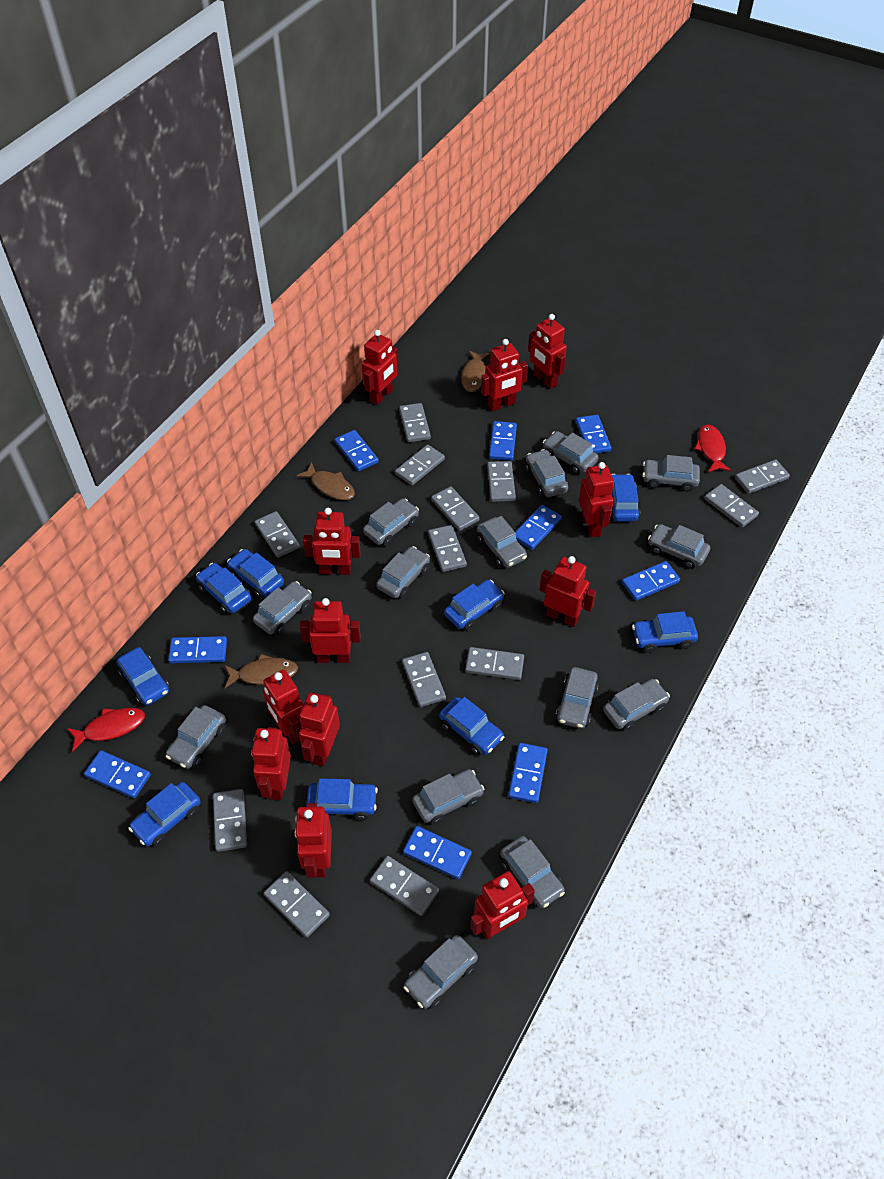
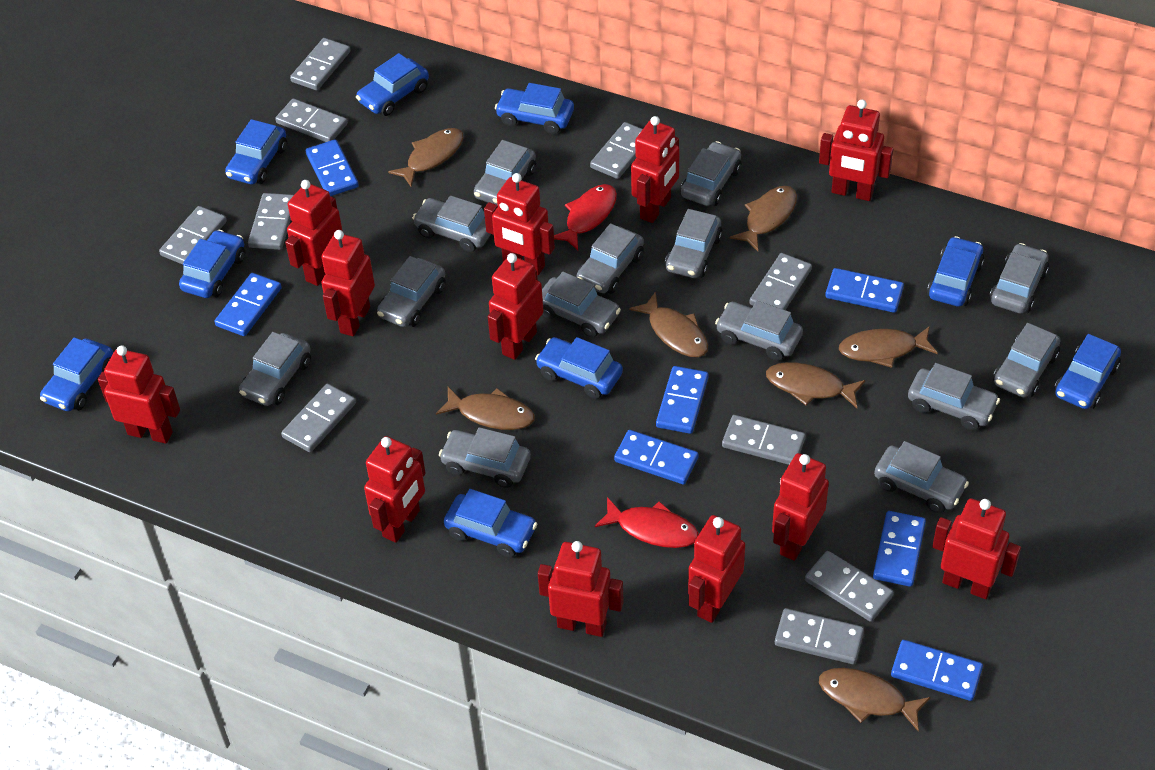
blue domino: 9 -> 7
brown fish: 3 -> 7
grey domino: 13 -> 10

